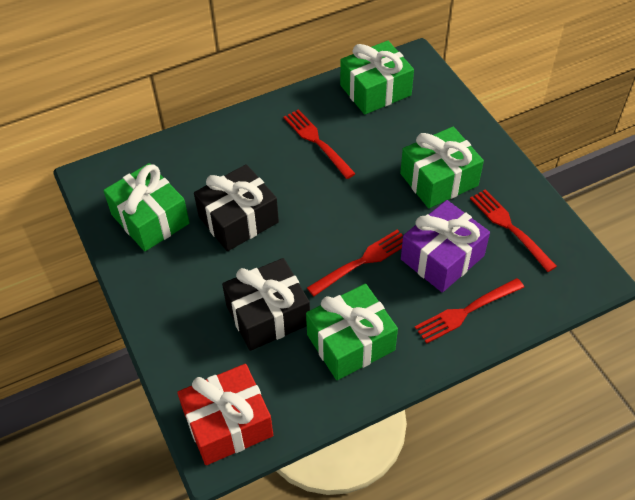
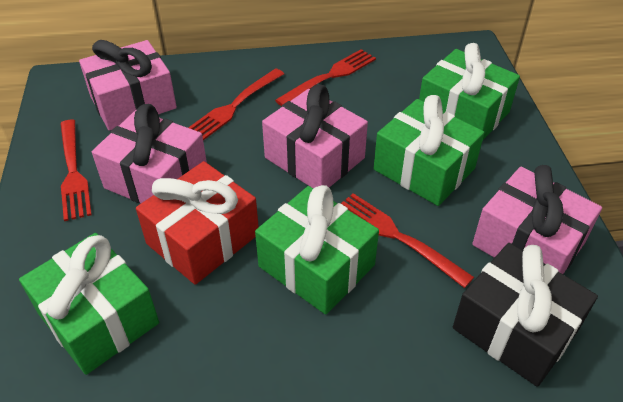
black gift: 2 -> 1
pink gift: 0 -> 4
purple gift: 1 -> 0

